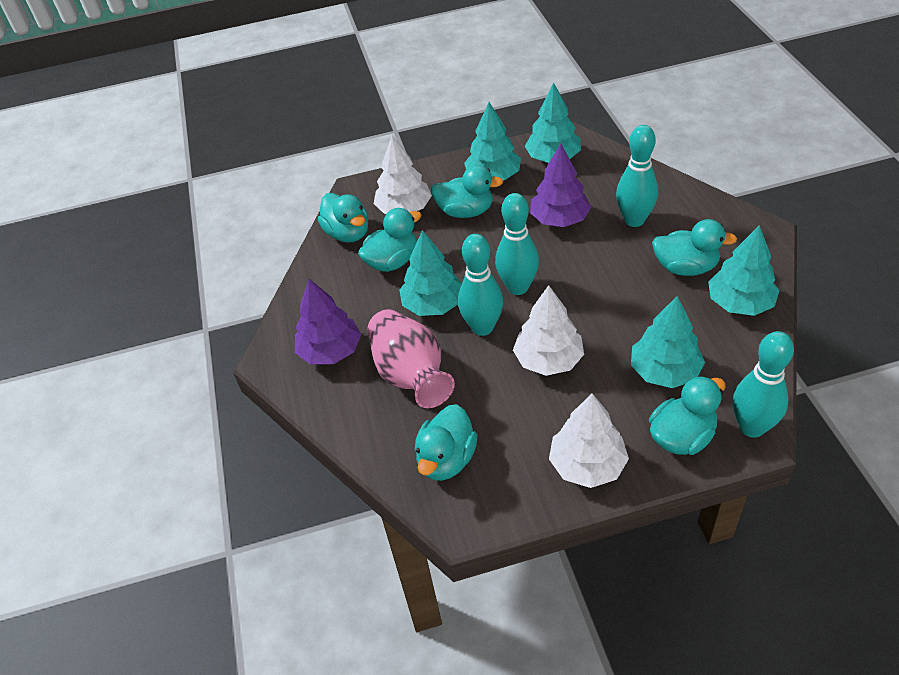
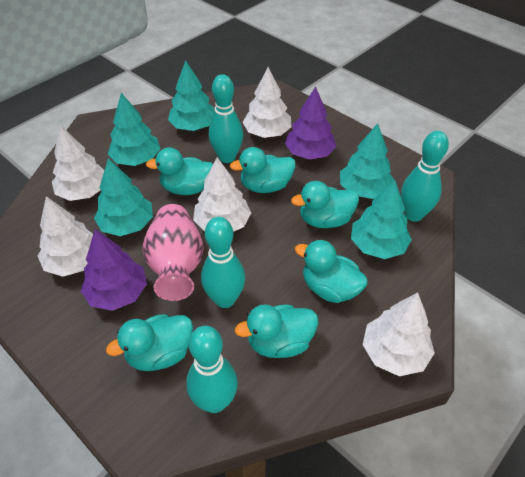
white tree: 3 -> 5

